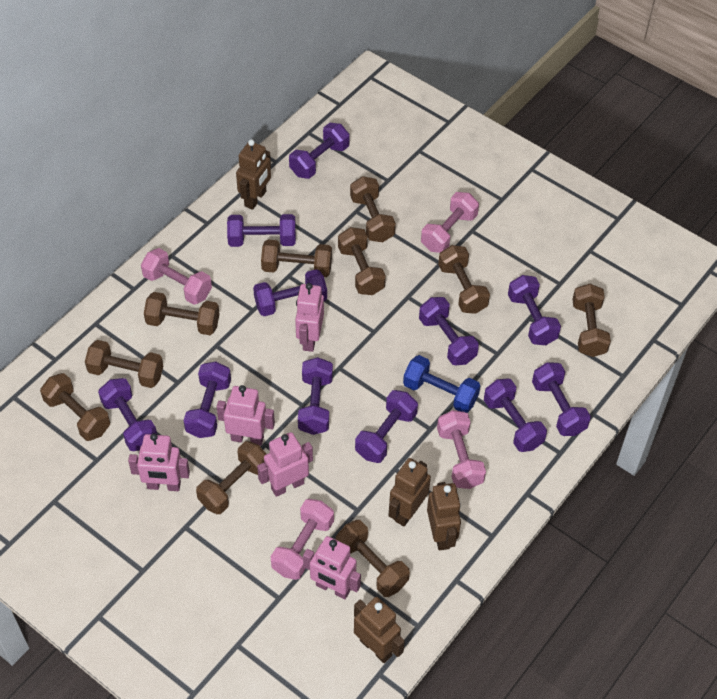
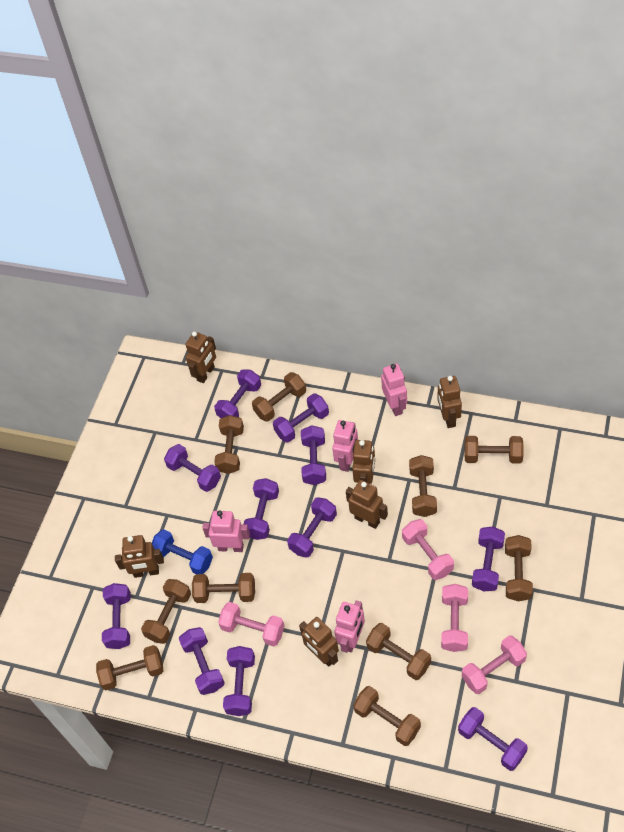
brown robot: 4 -> 6
pink robot: 5 -> 4

